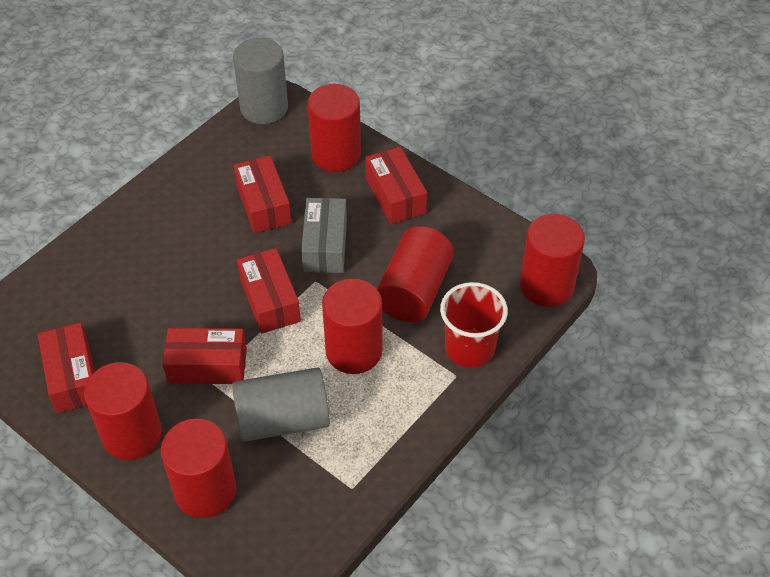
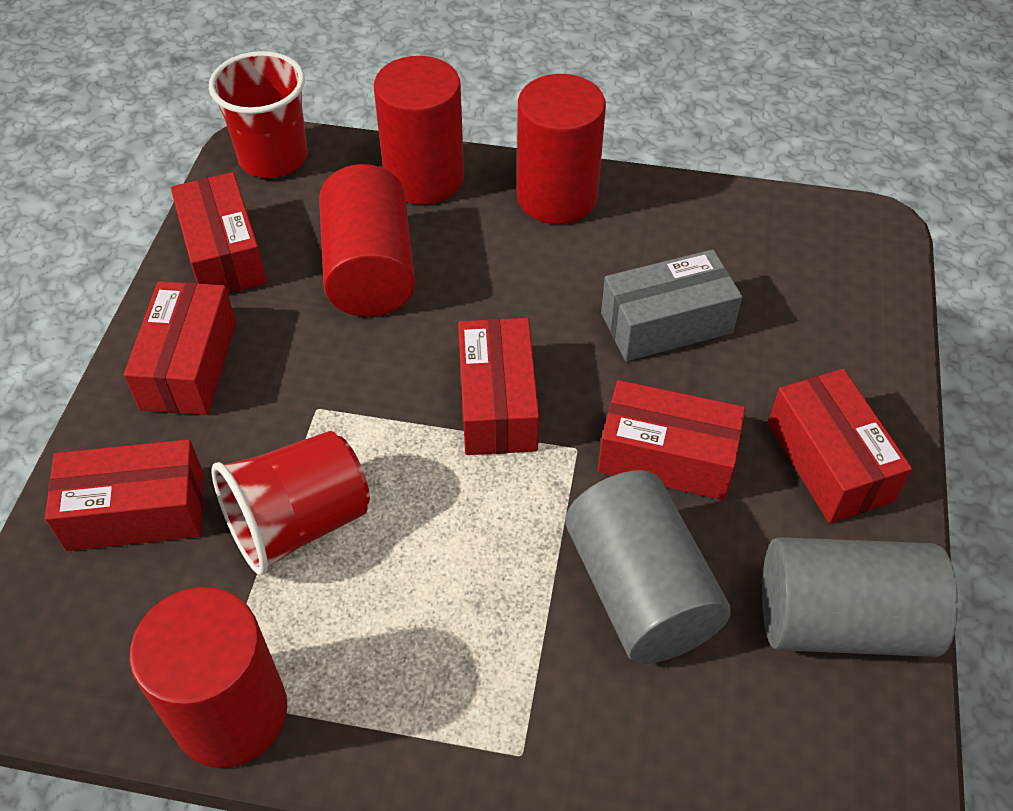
red box: 5 -> 6
red cup: 1 -> 2
red cylinder: 6 -> 4

